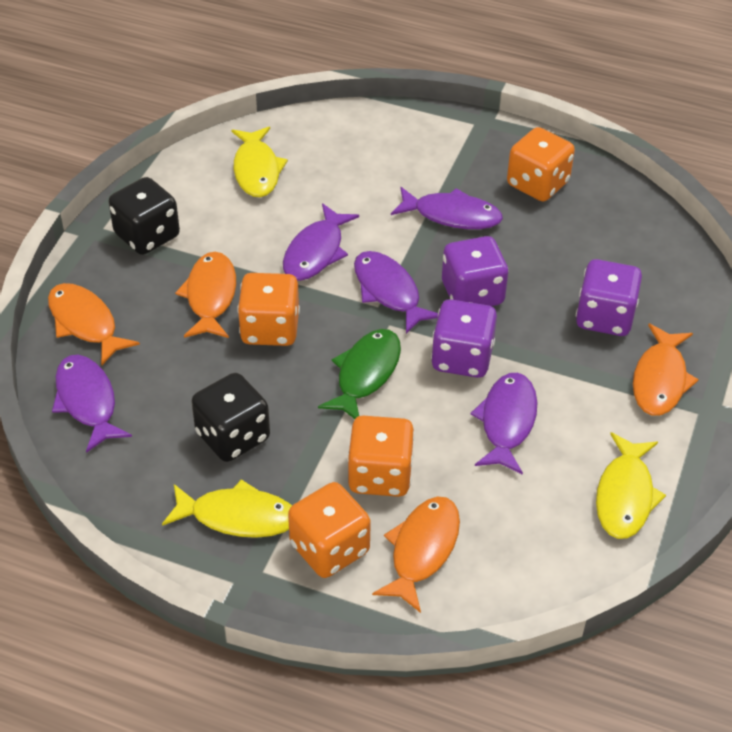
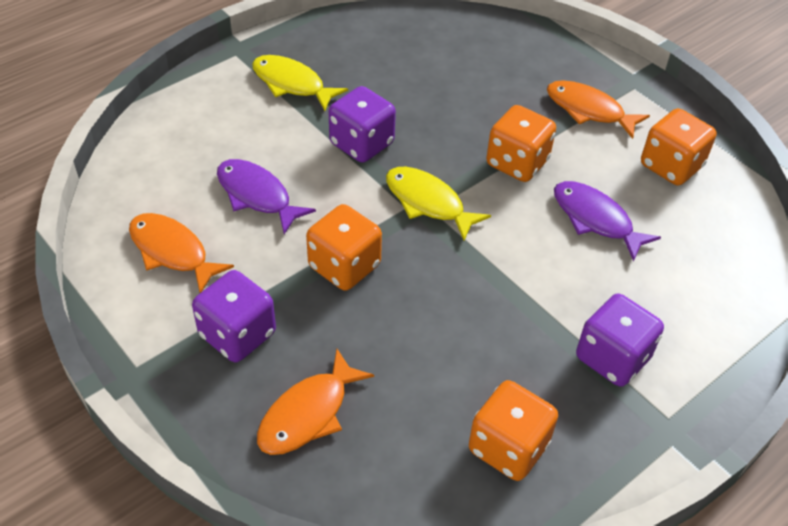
black dice: 2 -> 0
green fish: 1 -> 0
orange fish: 4 -> 3
purple fish: 5 -> 2
yellow fish: 3 -> 2

